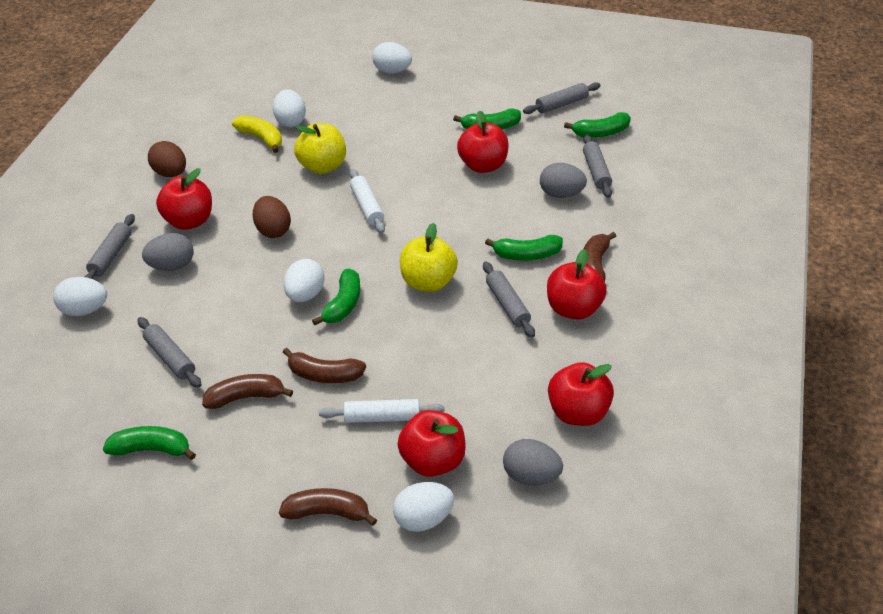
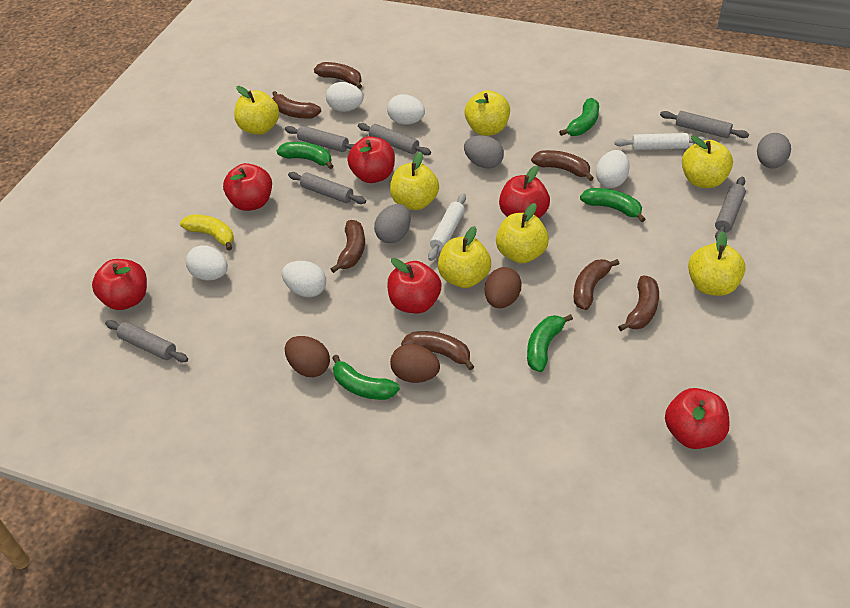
brown banana: 4 -> 7
brown egg: 2 -> 3
grey rolling pin: 5 -> 6
red apple: 5 -> 6
yellow apple: 2 -> 7

